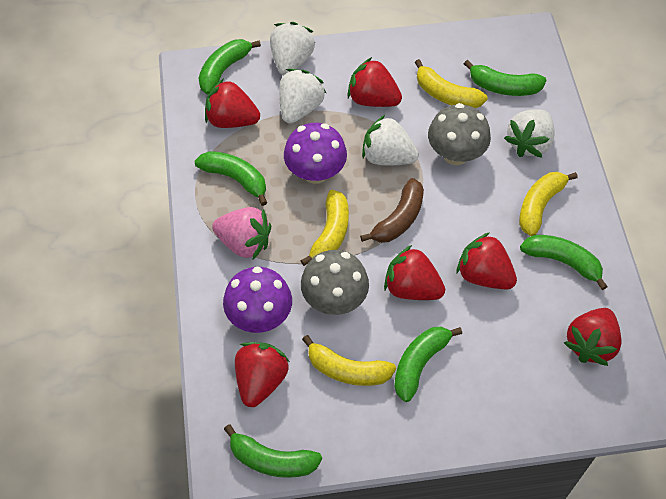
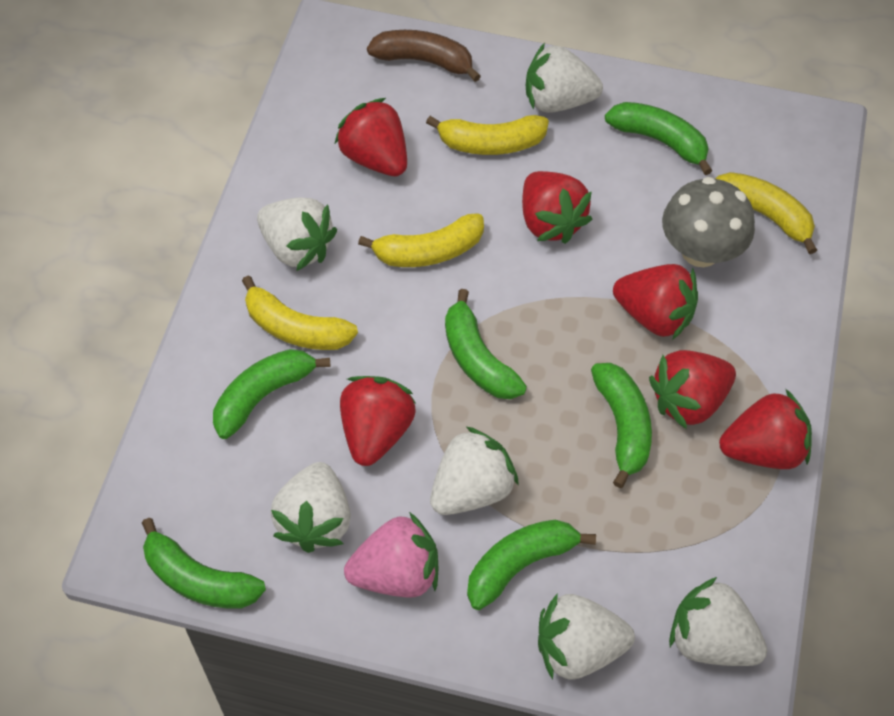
grey mushroom: 2 -> 1
purple mushroom: 2 -> 0
white strawberry: 4 -> 6

